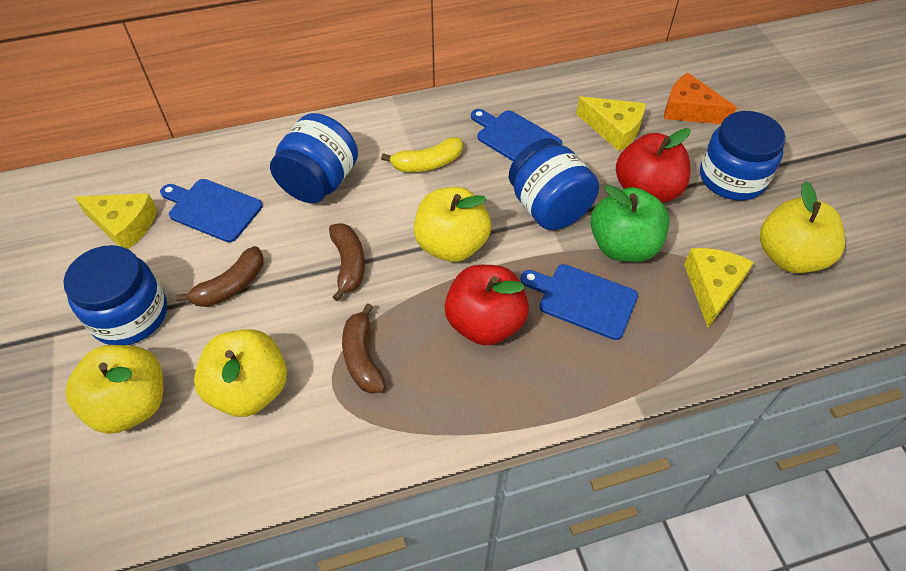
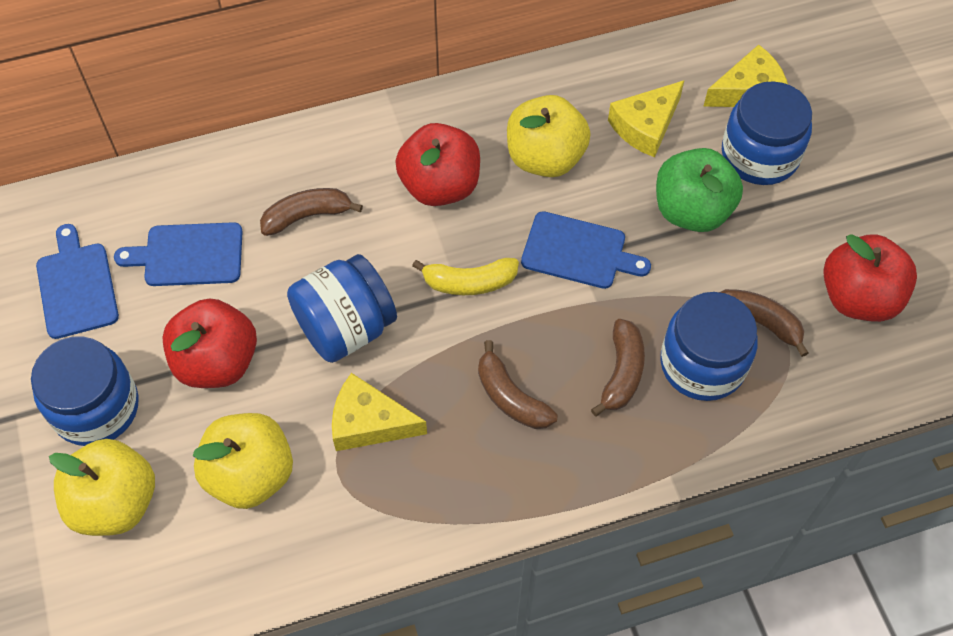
brown banana: 3 -> 4
orange cheese: 1 -> 0
red apple: 2 -> 3
yellow apple: 4 -> 3

